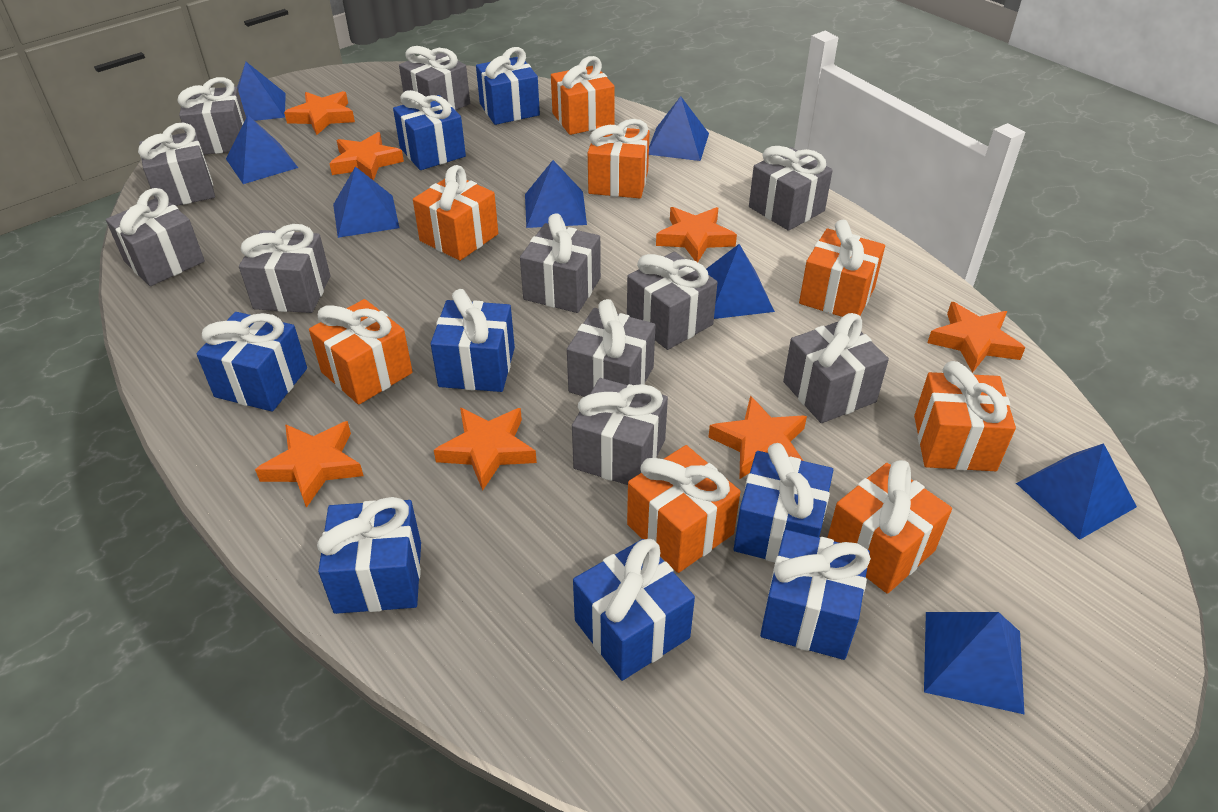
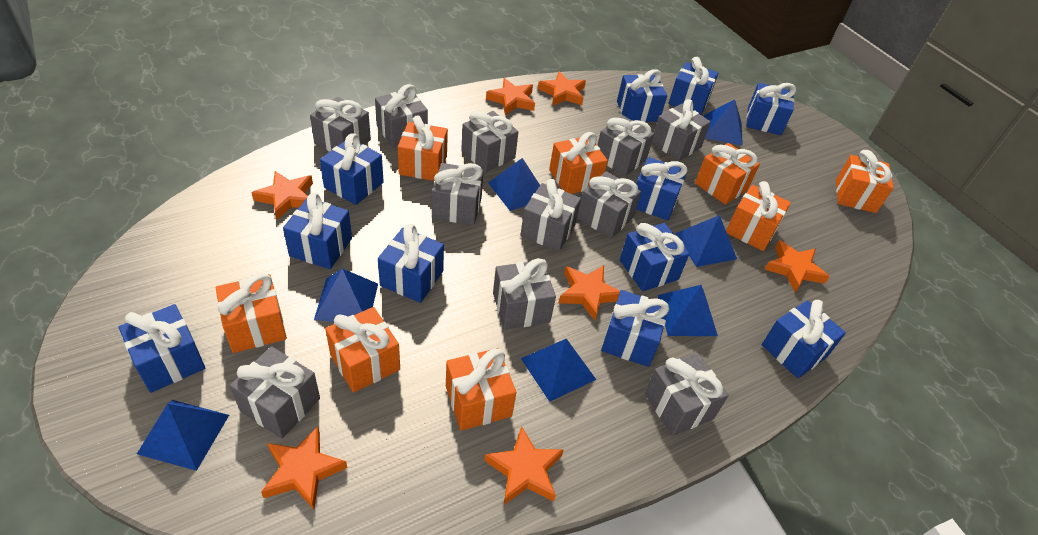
blue gift: 8 -> 11
blue pyramid: 8 -> 7

